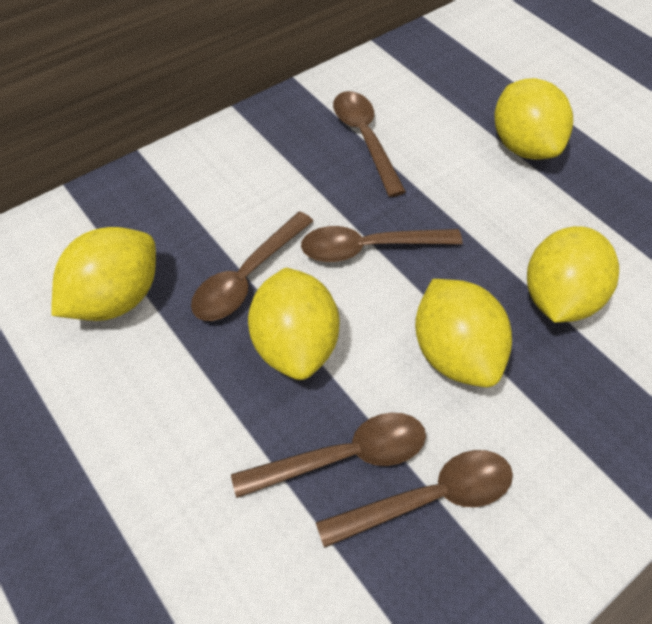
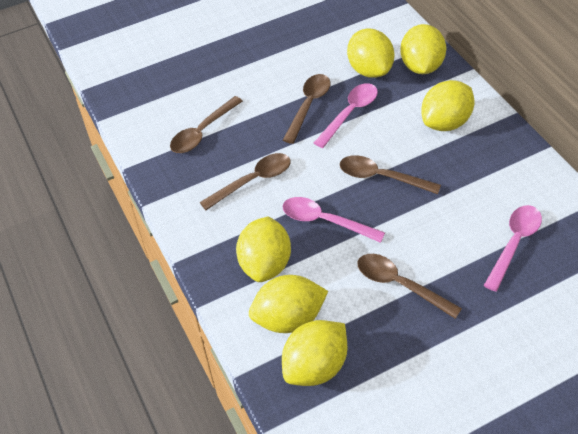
pink spoon: 0 -> 3
yellow lemon: 5 -> 6

